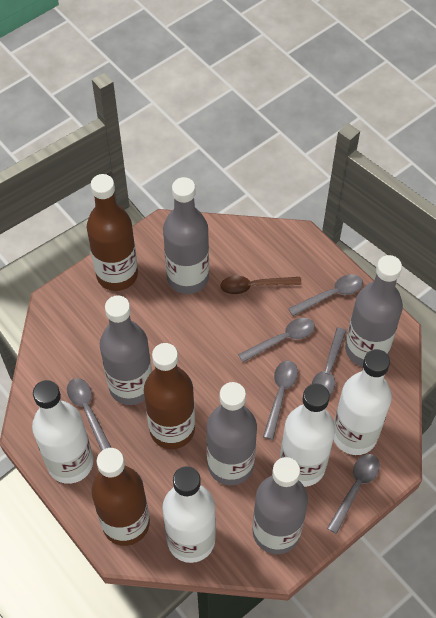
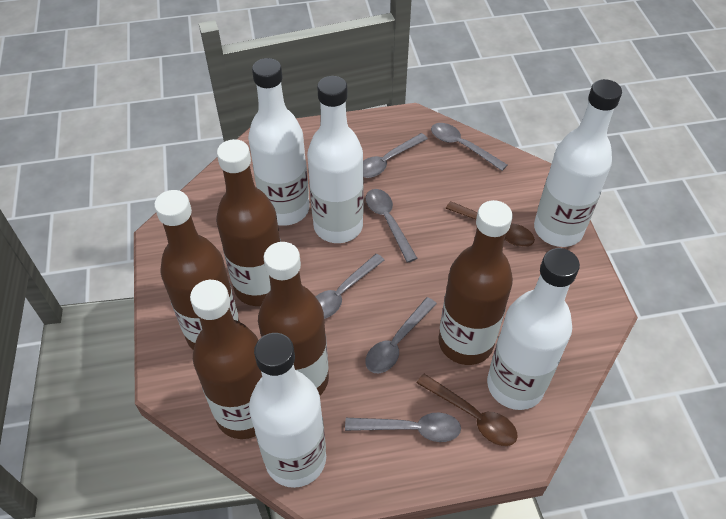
brown bottle: 3 -> 5
brown spoon: 1 -> 2
grey bottle: 5 -> 0
white bottle: 4 -> 5

